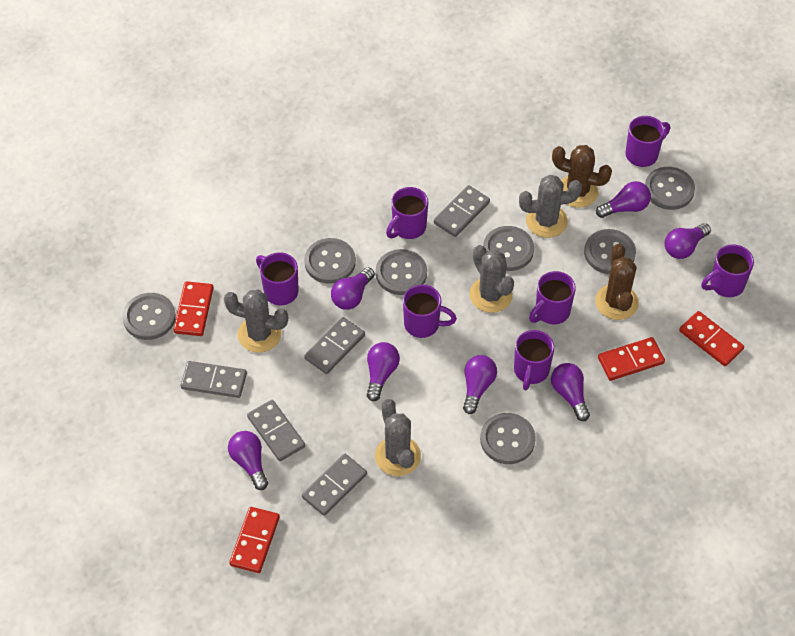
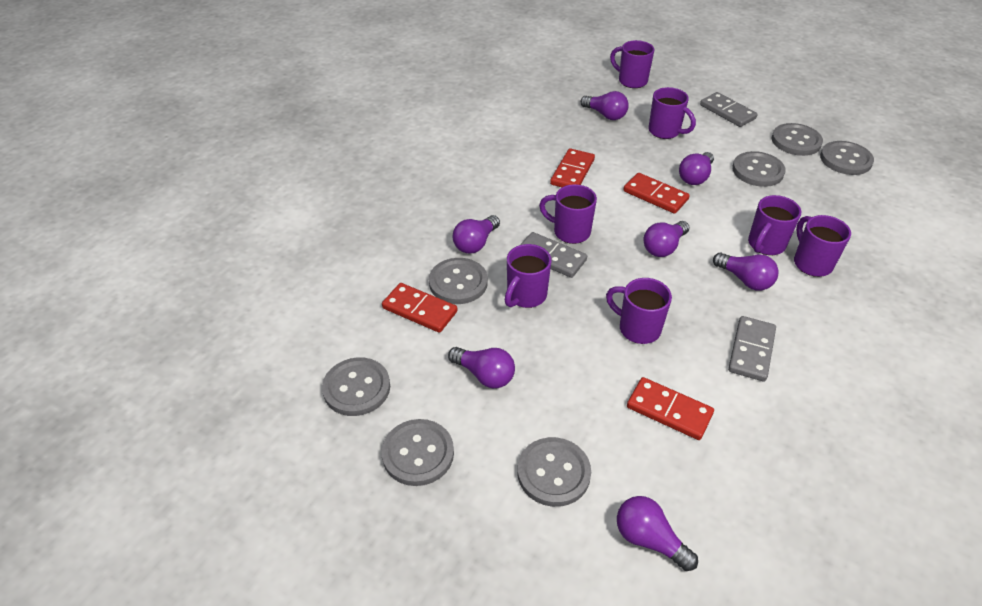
brown cactus: 2 -> 0
grey cactus: 4 -> 0
grey domino: 5 -> 3

